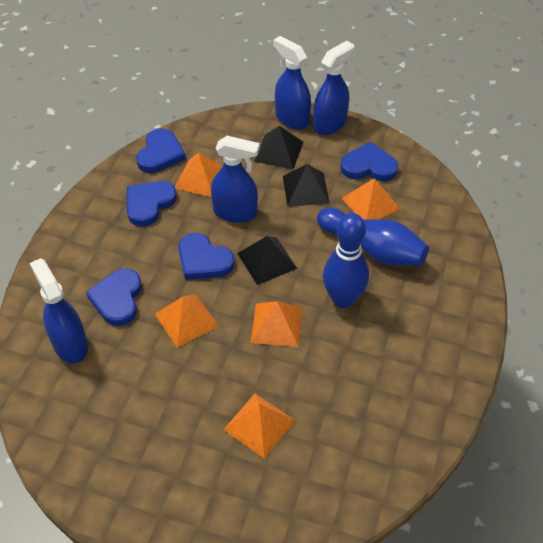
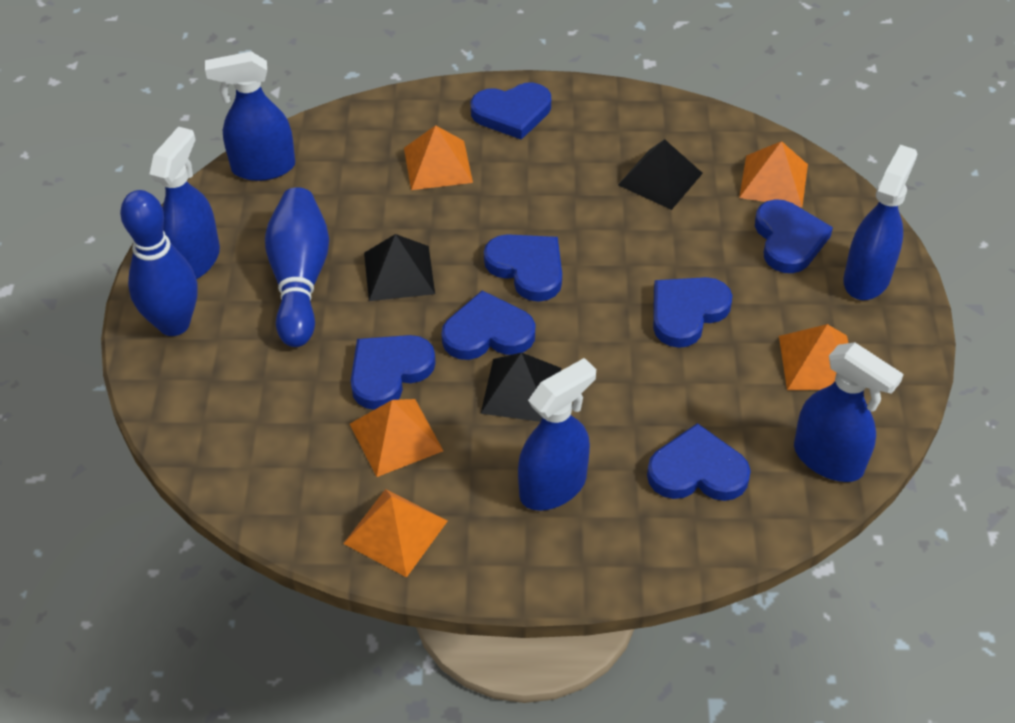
blue heart: 5 -> 7
blue spray bottle: 4 -> 5

